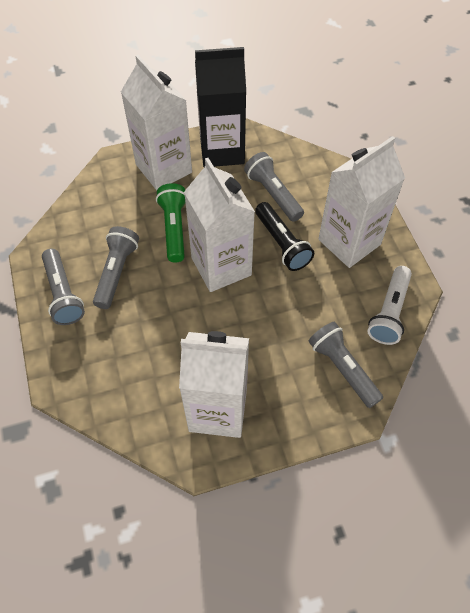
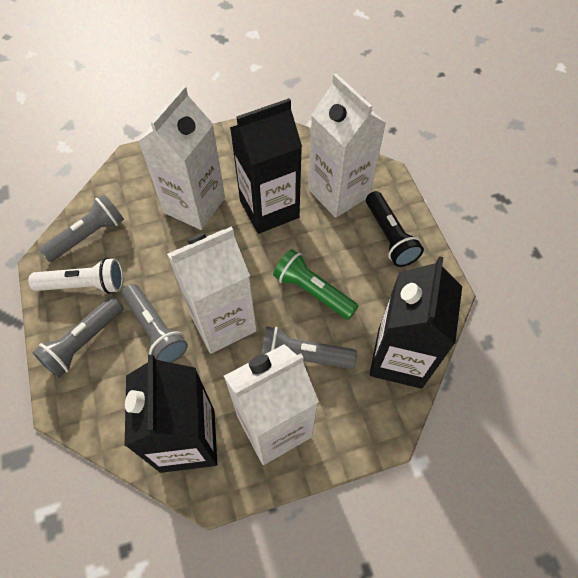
black carton: 1 -> 3

